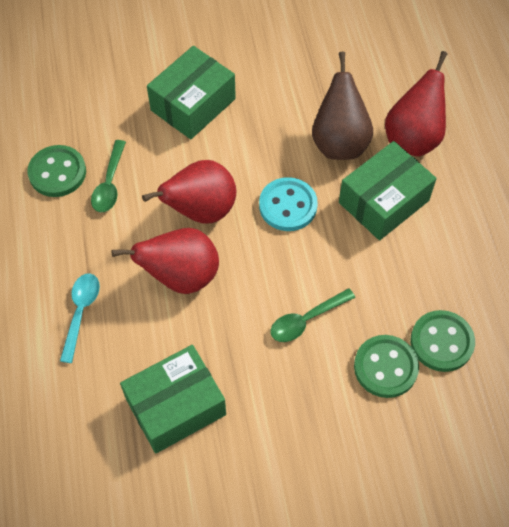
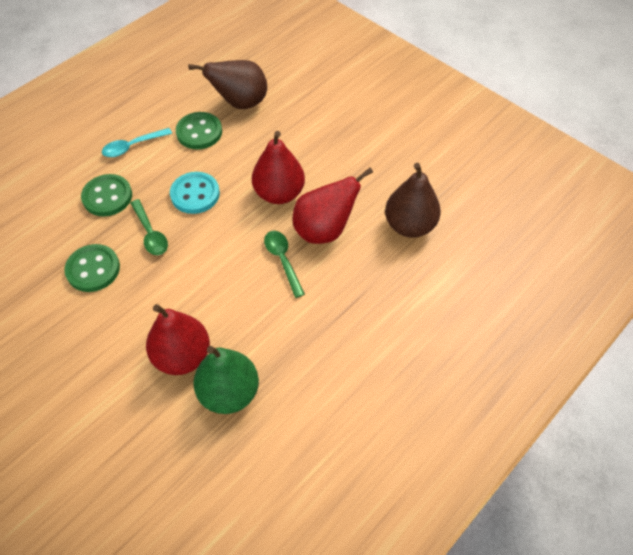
brown pear: 1 -> 2
green box: 3 -> 0
green pear: 0 -> 1

